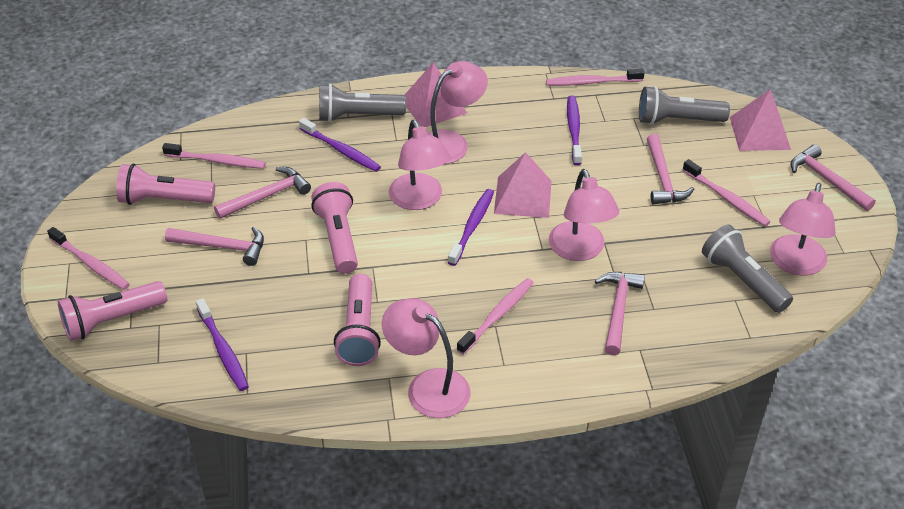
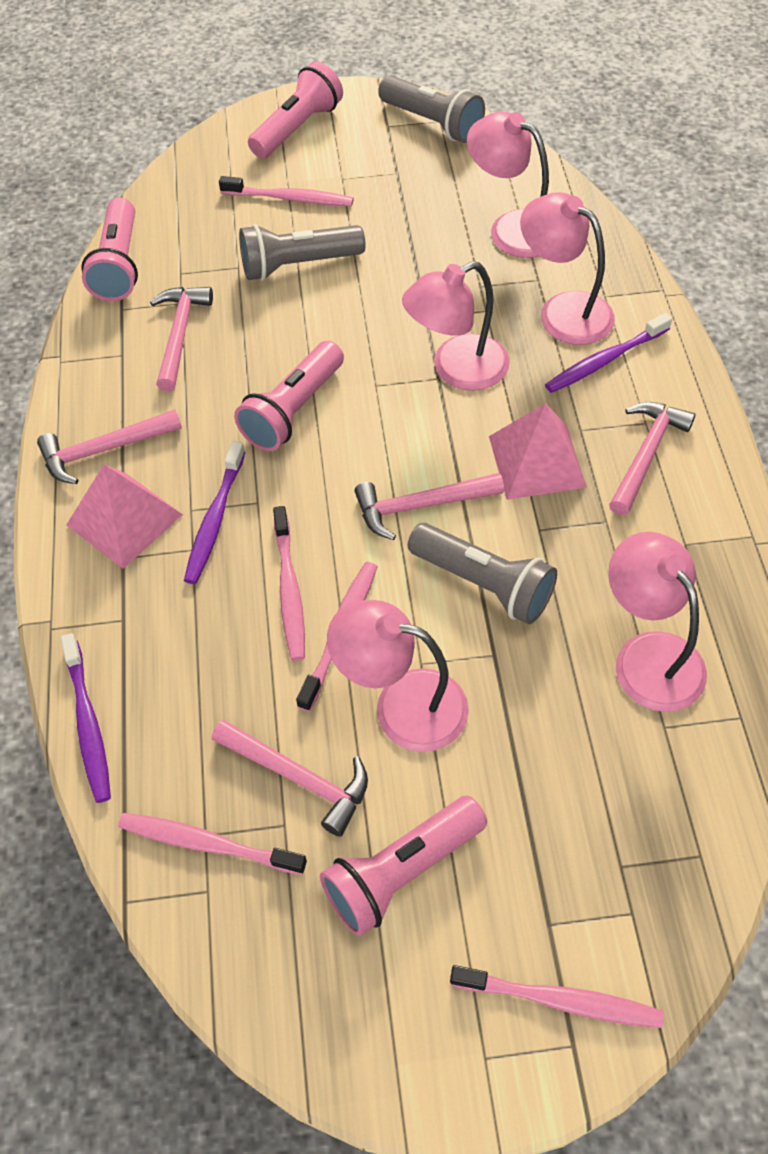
pink pyramid: 3 -> 2
purple toothbrush: 4 -> 3

